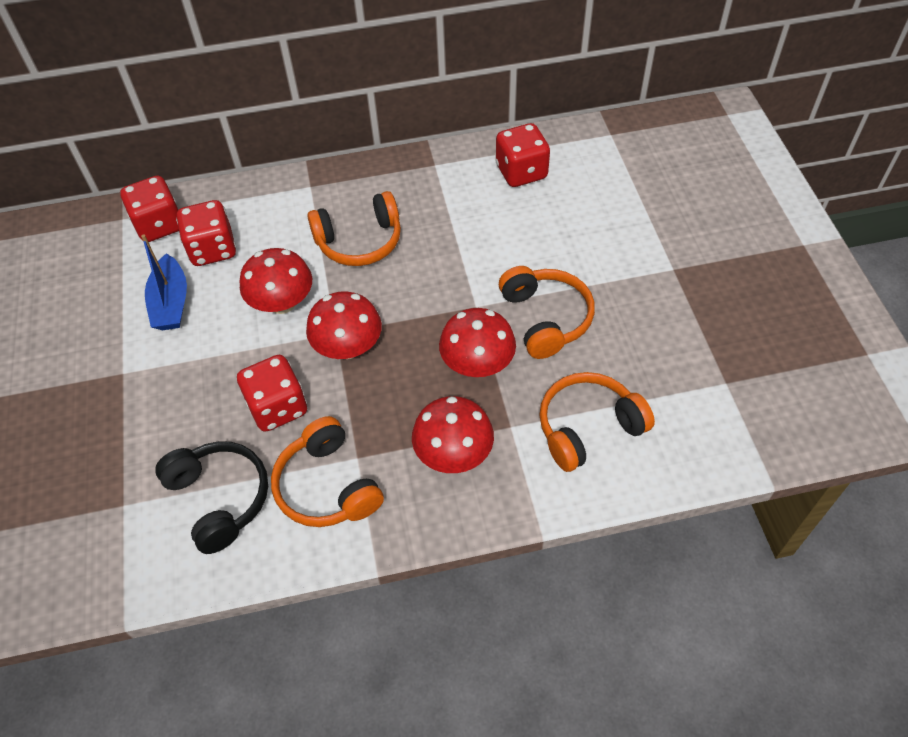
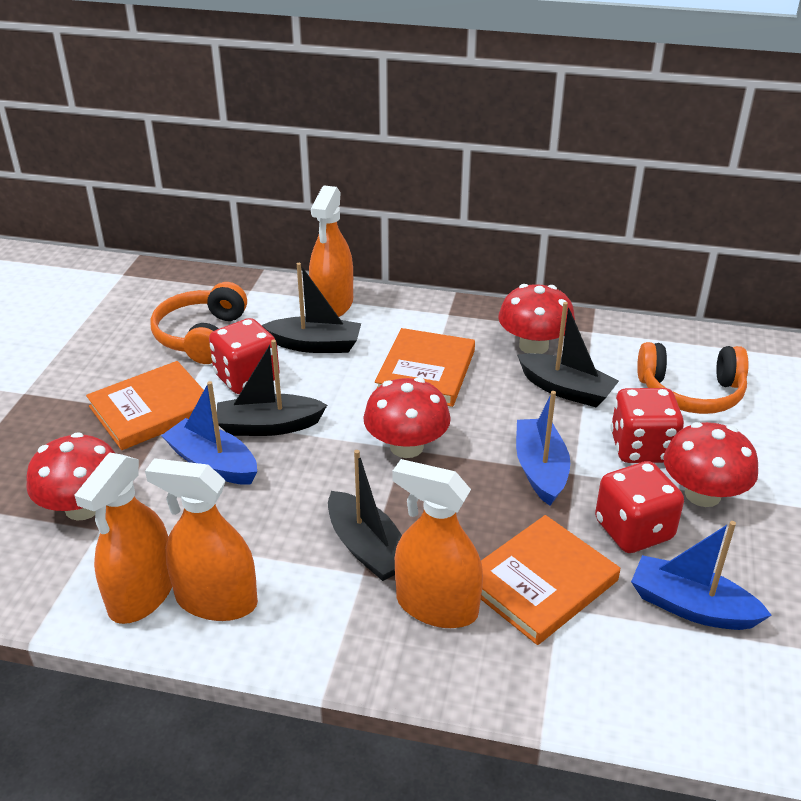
black boat: 0 -> 4
black headphones: 1 -> 0
blue boat: 1 -> 3
orange book: 0 -> 3
orange headphones: 4 -> 2
orange spray bottle: 0 -> 4
red dice: 4 -> 3

